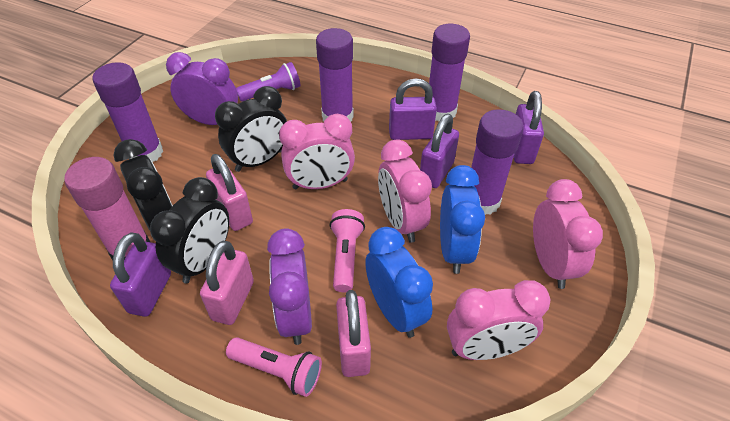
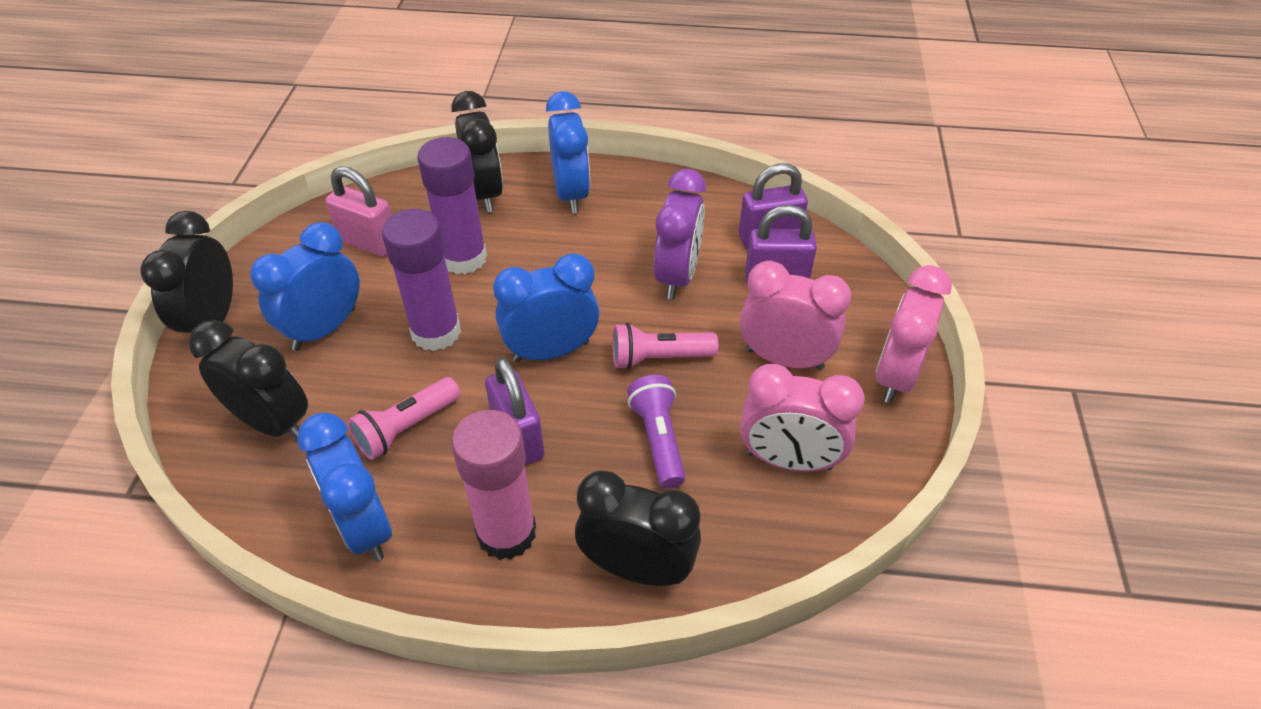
black clock: 3 -> 4
blue clock: 2 -> 4
pink clock: 4 -> 3
pink padlock: 3 -> 1
purple clock: 2 -> 1
purple glue stick: 4 -> 2
purple padlock: 4 -> 3

